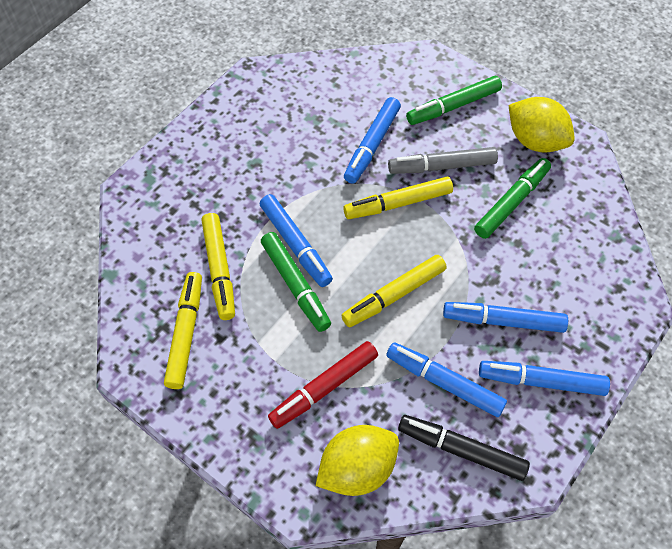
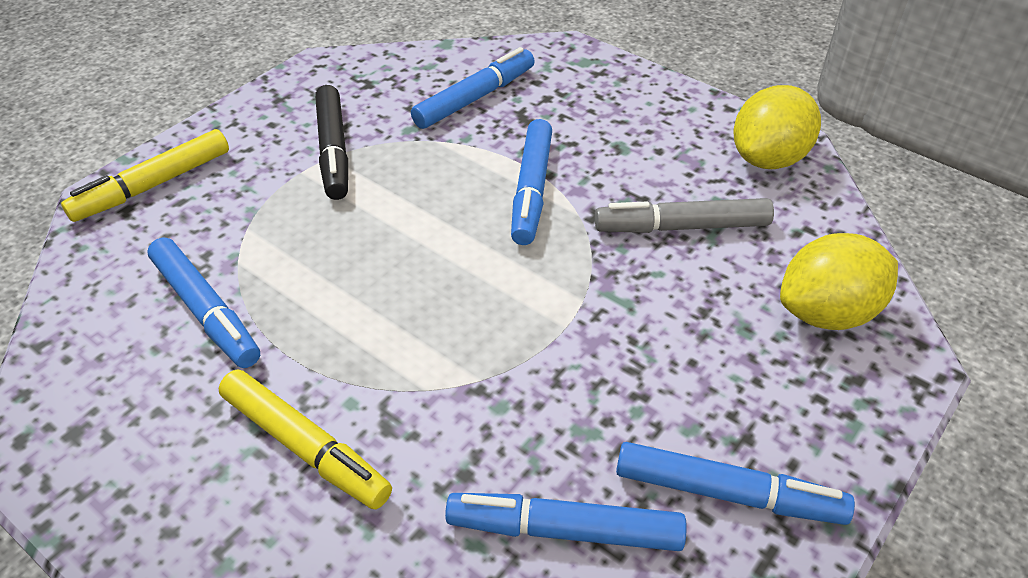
green marker: 3 -> 0
red marker: 1 -> 0
yellow marker: 4 -> 2

